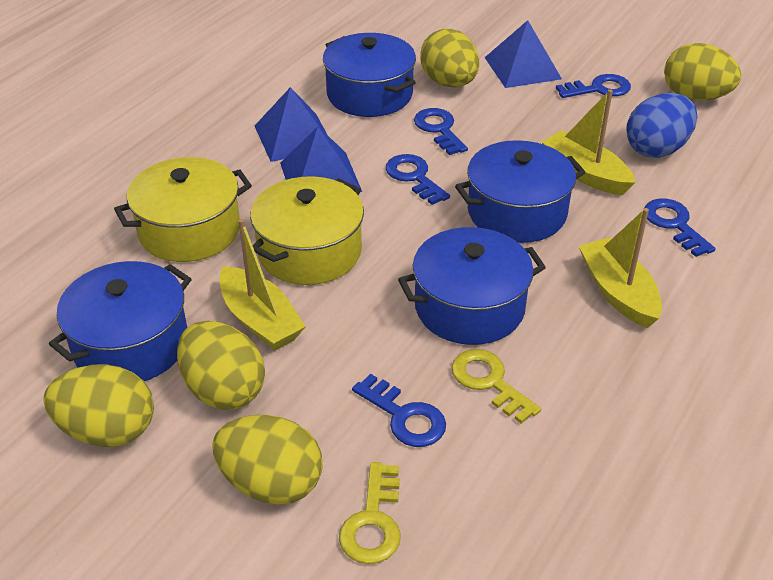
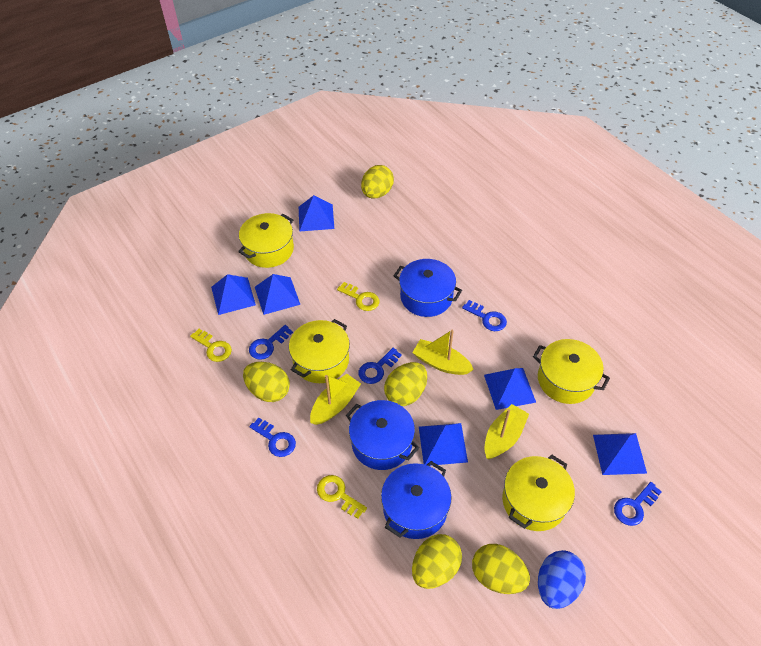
blue pot: 4 -> 3
blue pyramid: 3 -> 6
yellow key: 2 -> 3
yellow pot: 2 -> 4

